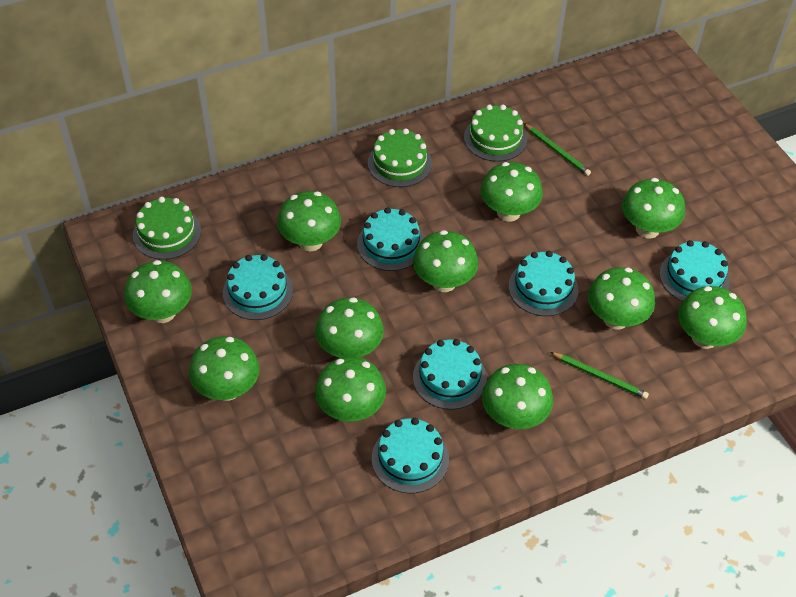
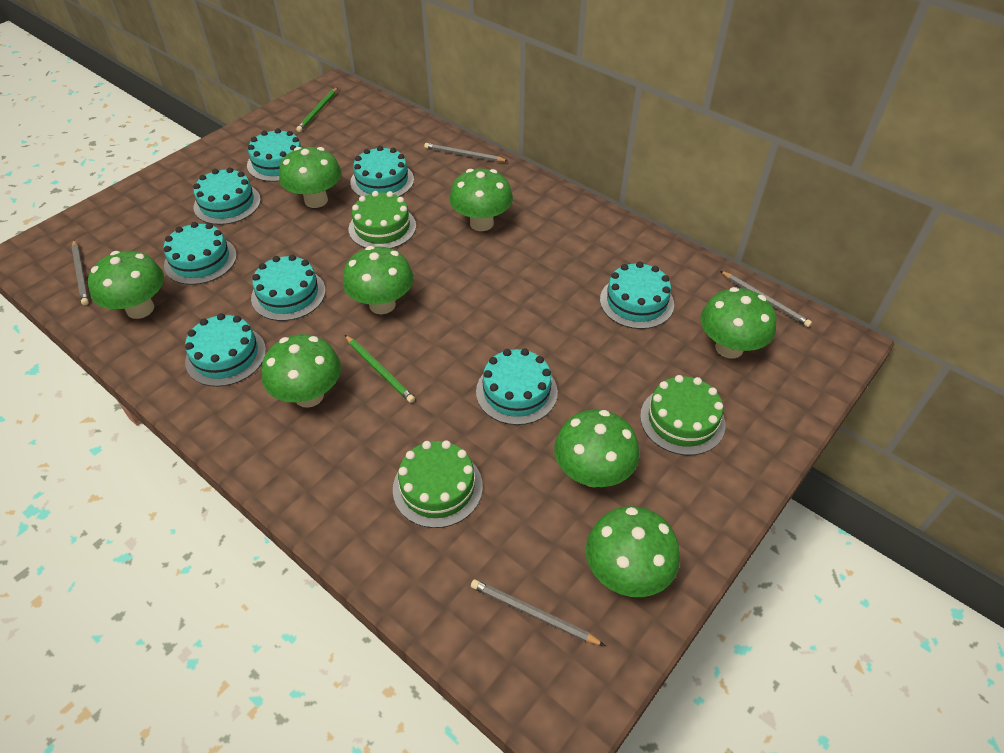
green mushroom: 11 -> 8
grey pencil: 0 -> 4
turquoise cake: 6 -> 8

